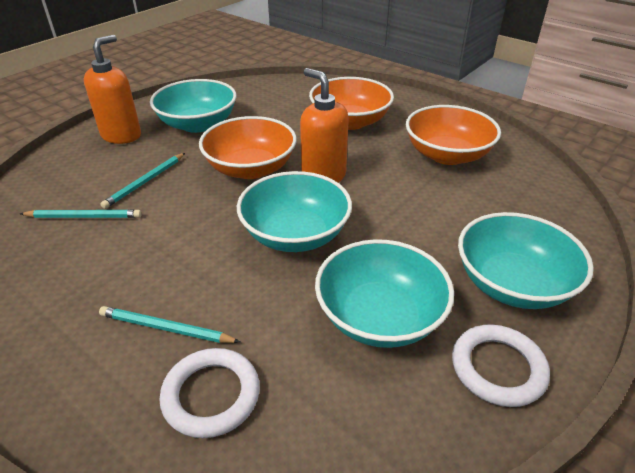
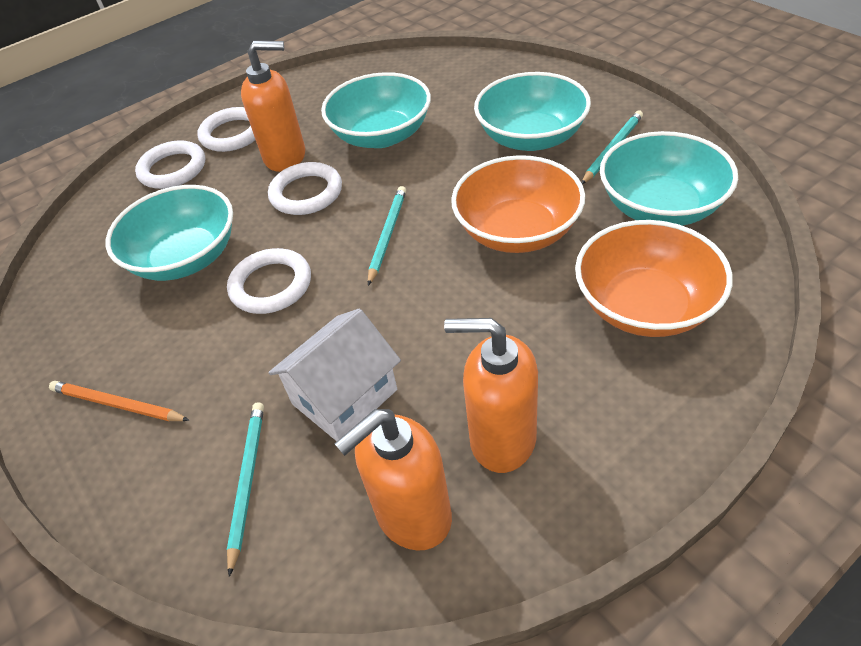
orange bowl: 3 -> 2
orange pencil: 0 -> 1
orange soap dispenser: 2 -> 3
white house: 0 -> 1
white ring: 2 -> 4

